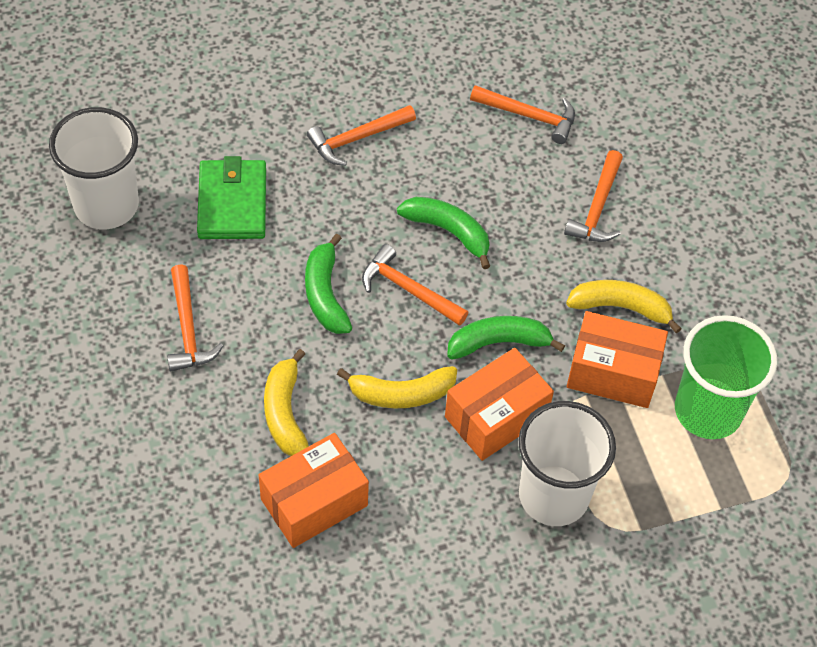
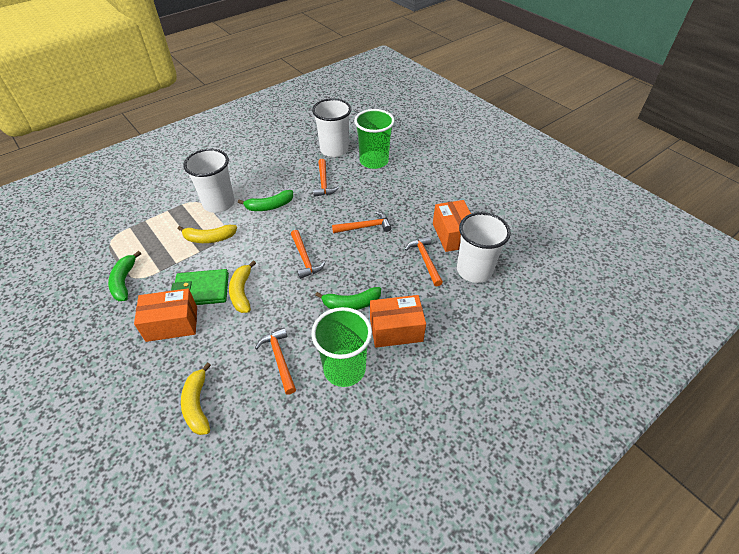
green cup: 1 -> 2
white cup: 2 -> 3

